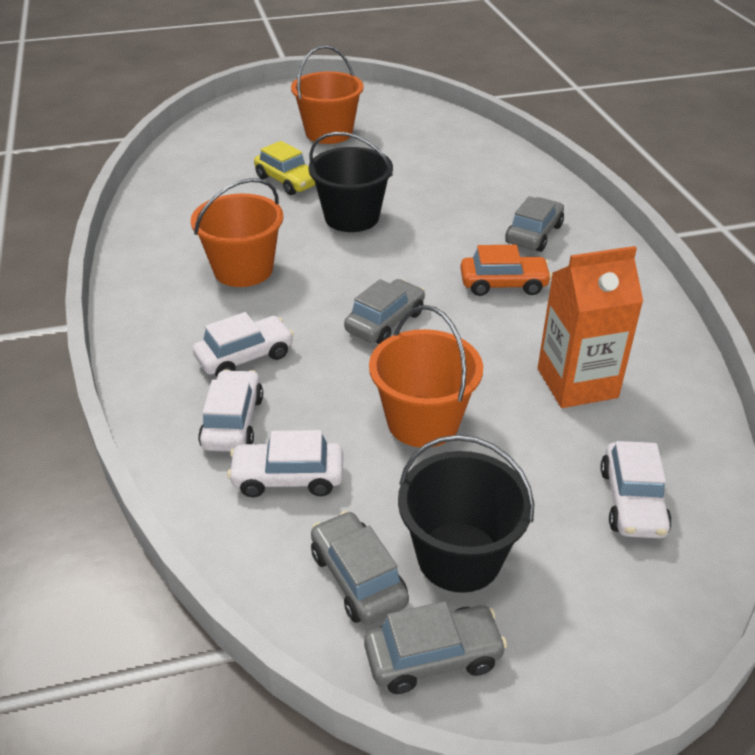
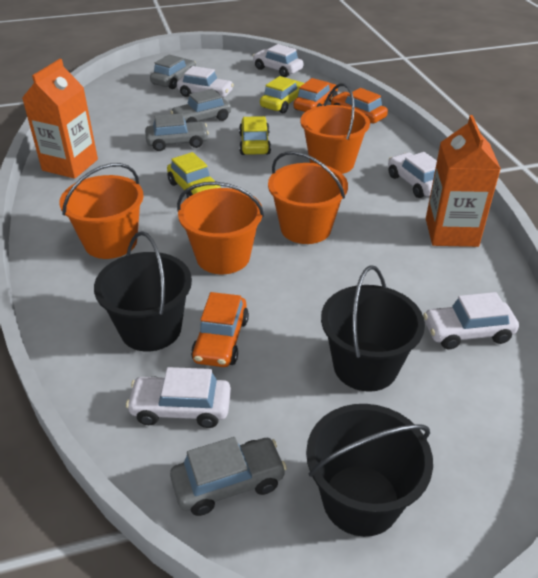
black bucket: 2 -> 3
orange bucket: 3 -> 4
orange car: 1 -> 3
orange carton: 1 -> 2
white car: 4 -> 5
yellow car: 1 -> 3

